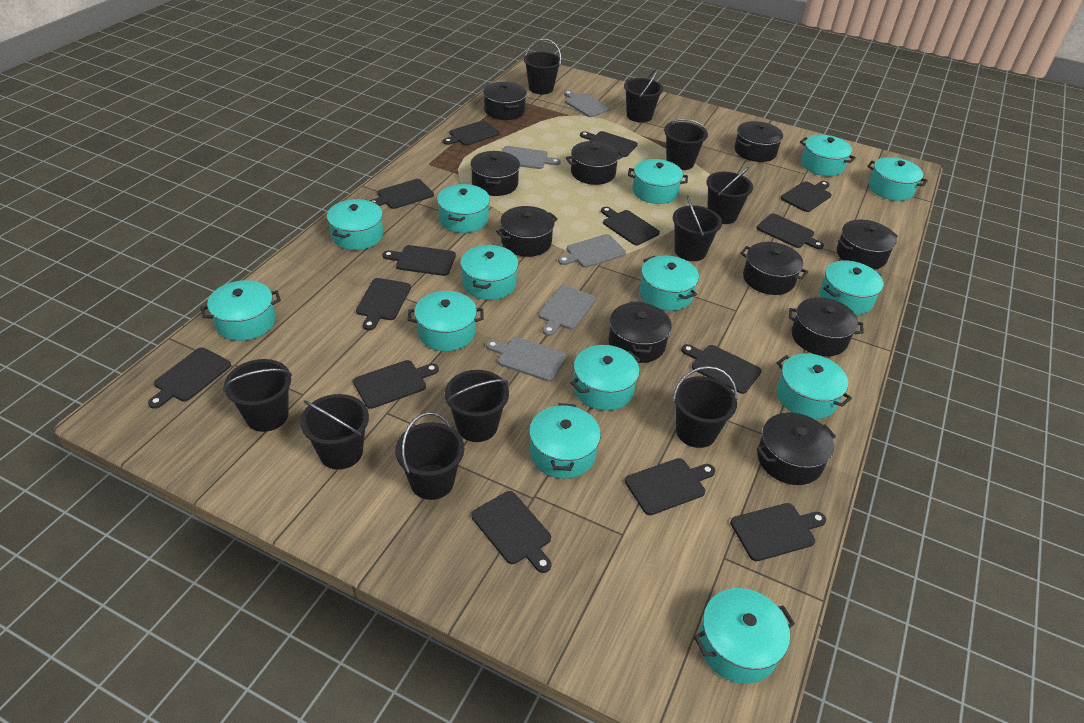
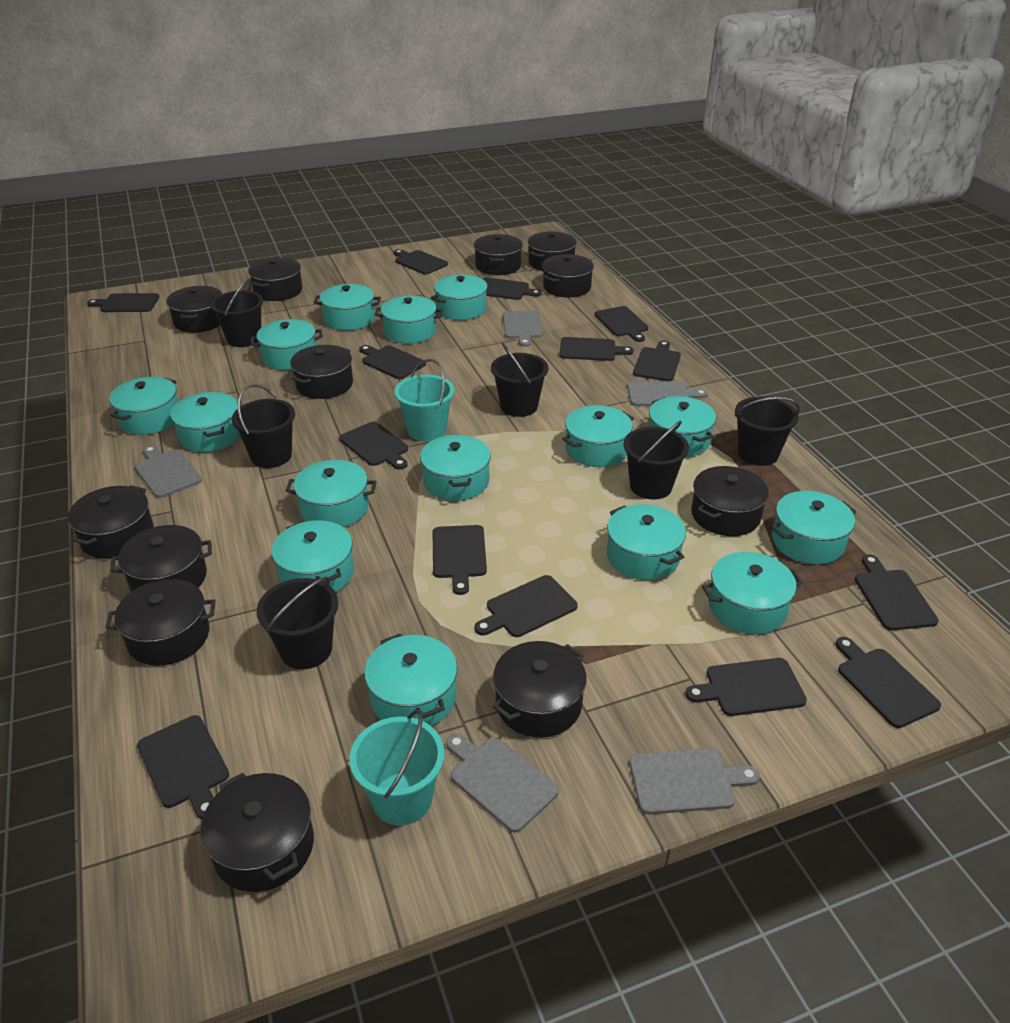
black bucket: 10 -> 6
black pot: 10 -> 12
turquoise bucket: 0 -> 2
turquoise pot: 14 -> 15

